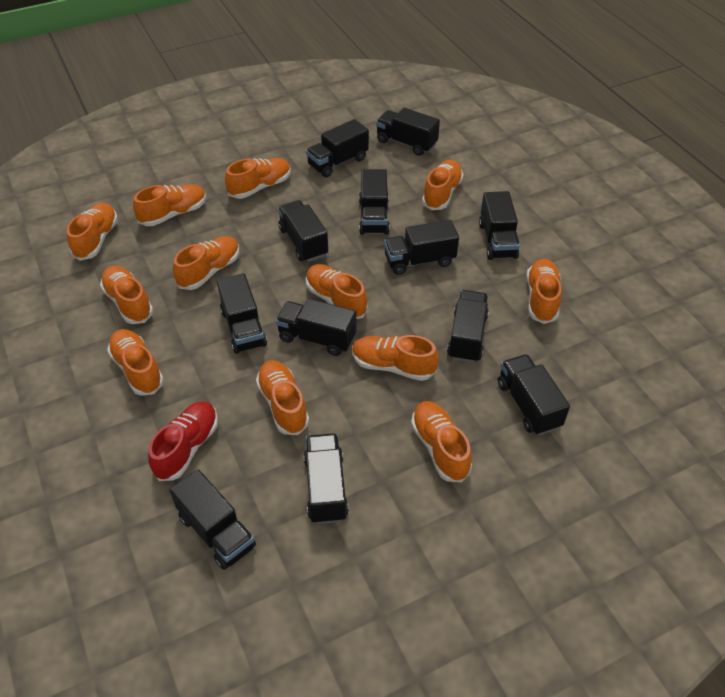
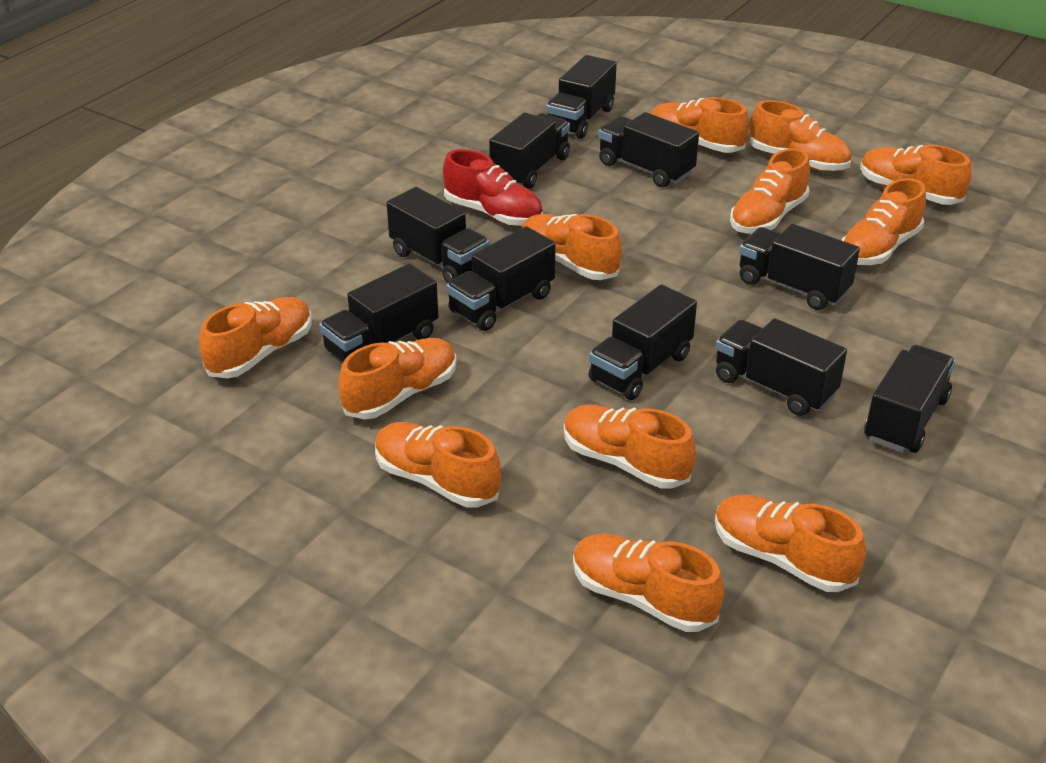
black truck: 12 -> 10

